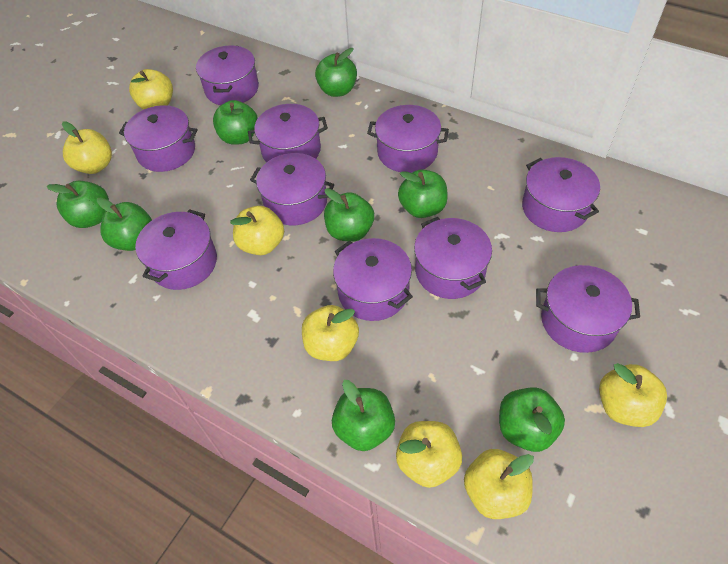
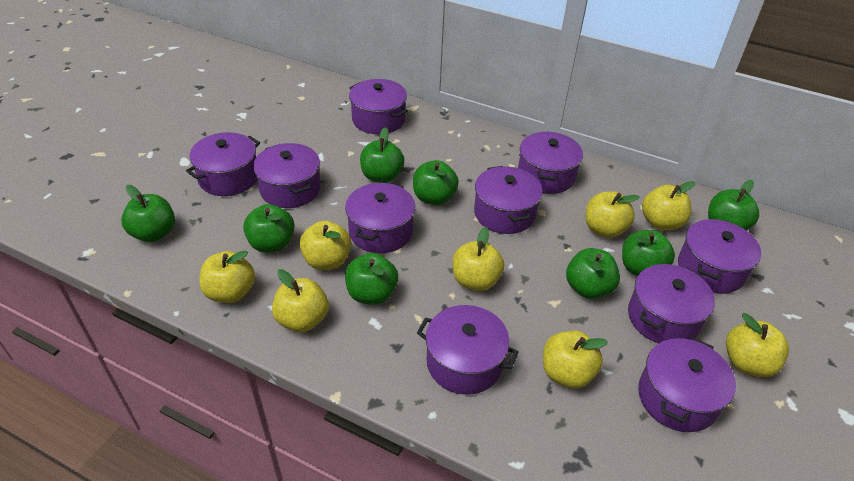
yellow apple: 7 -> 8

